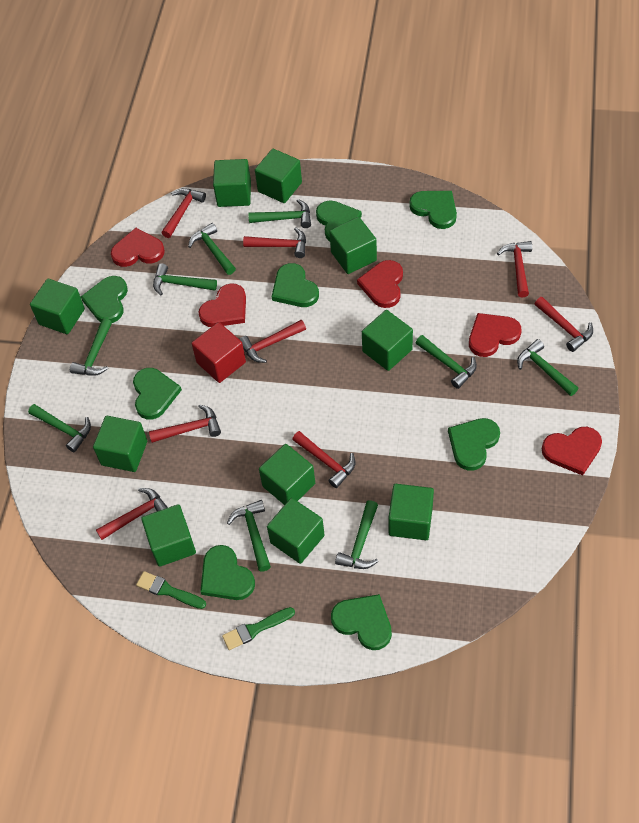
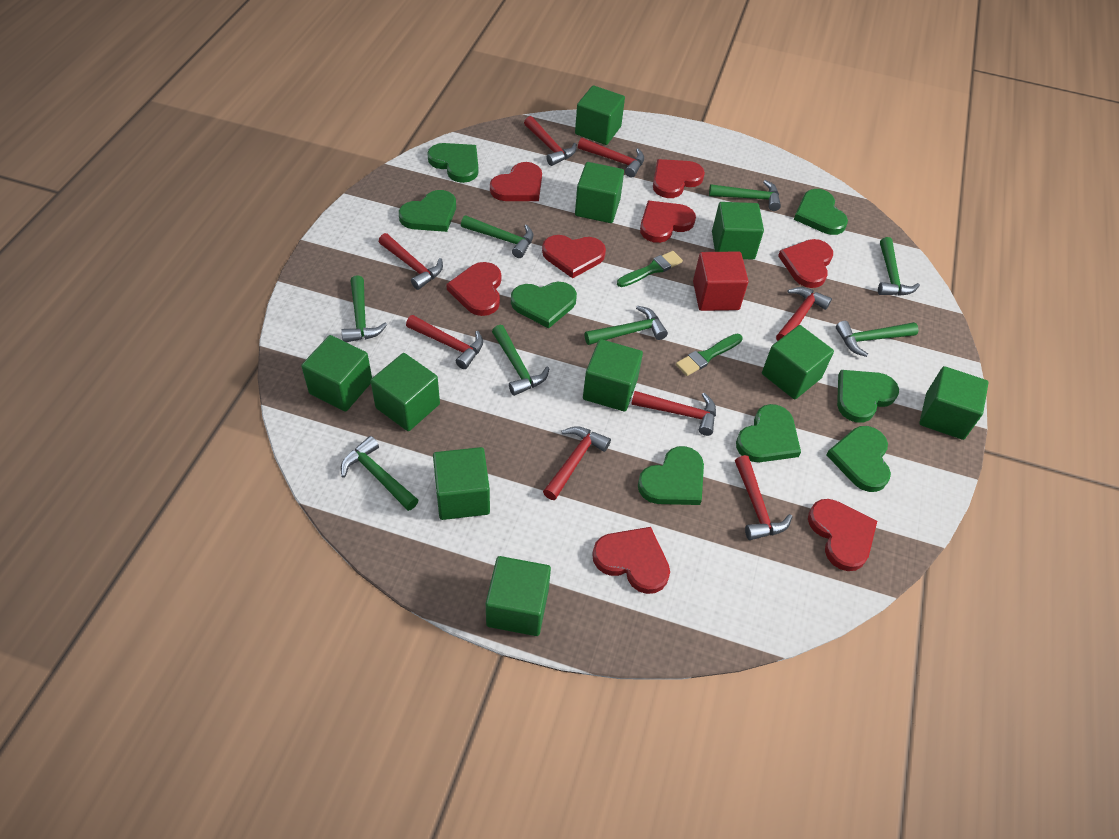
green hammer: 9 -> 8
red heart: 5 -> 8

